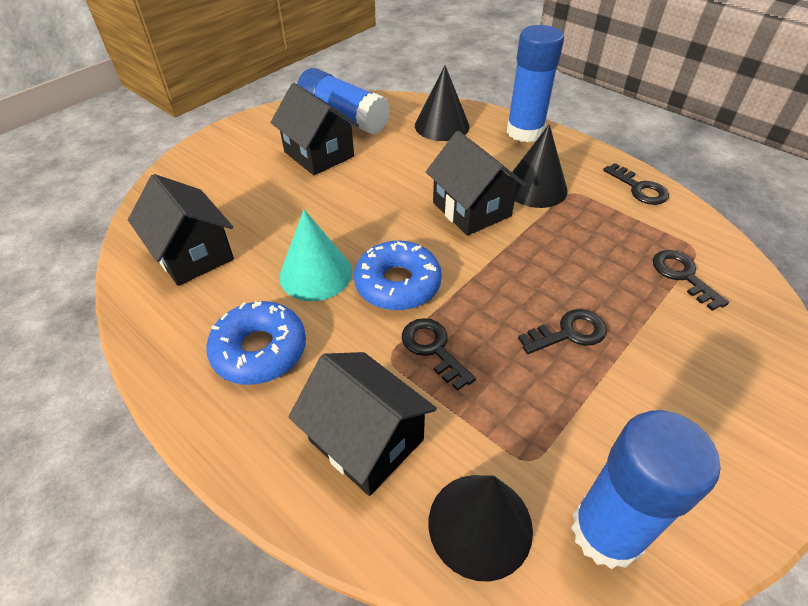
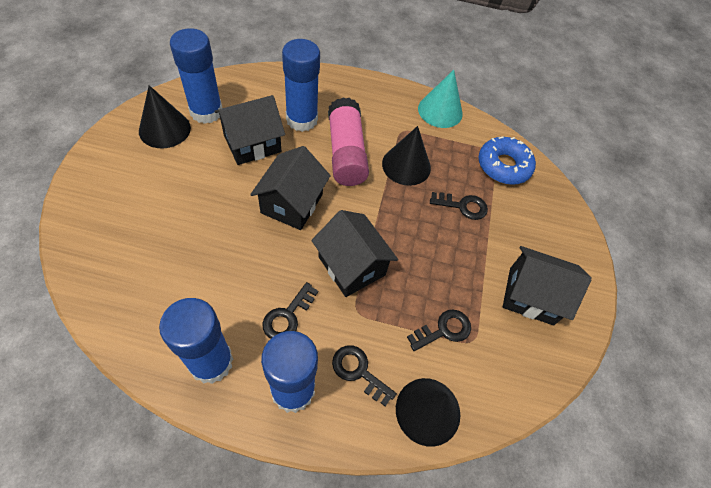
blue donut: 2 -> 1
blue glue stick: 3 -> 4
pink glue stick: 0 -> 1

